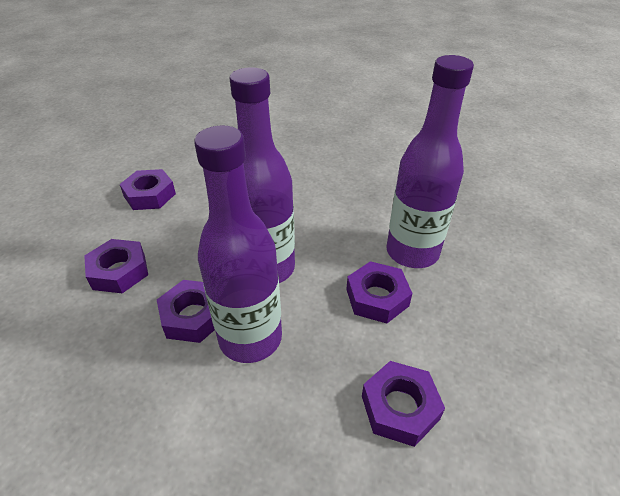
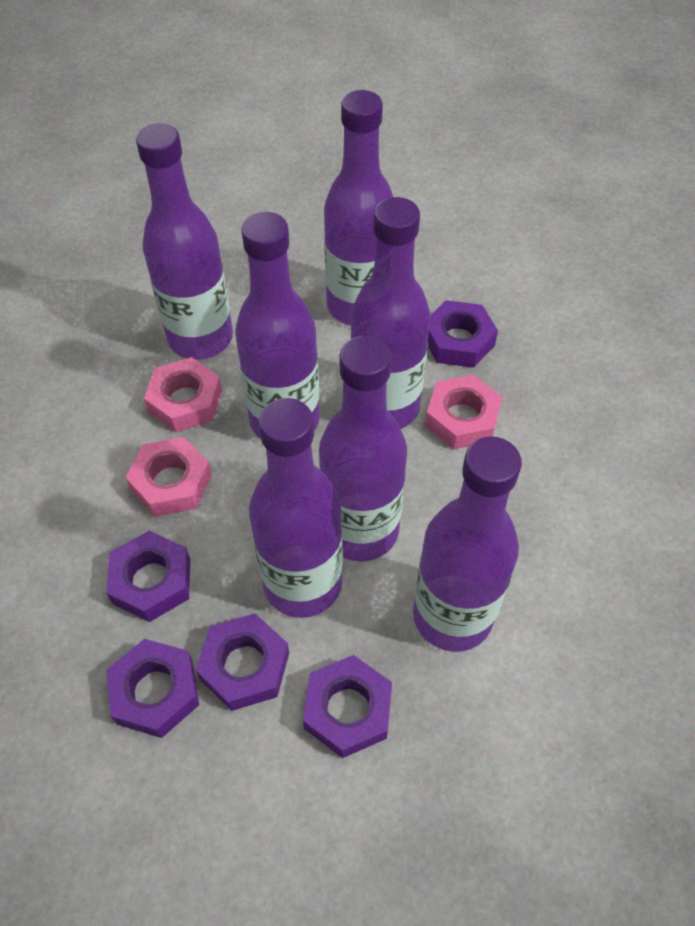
pink nut: 0 -> 3
purple bottle: 3 -> 7

